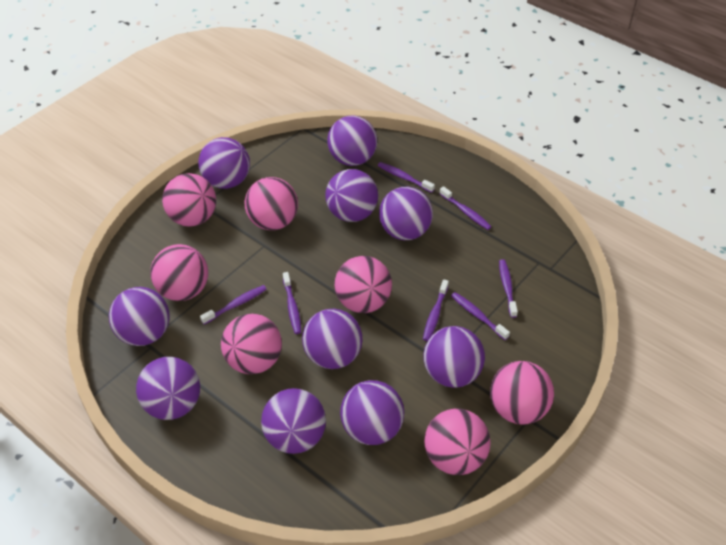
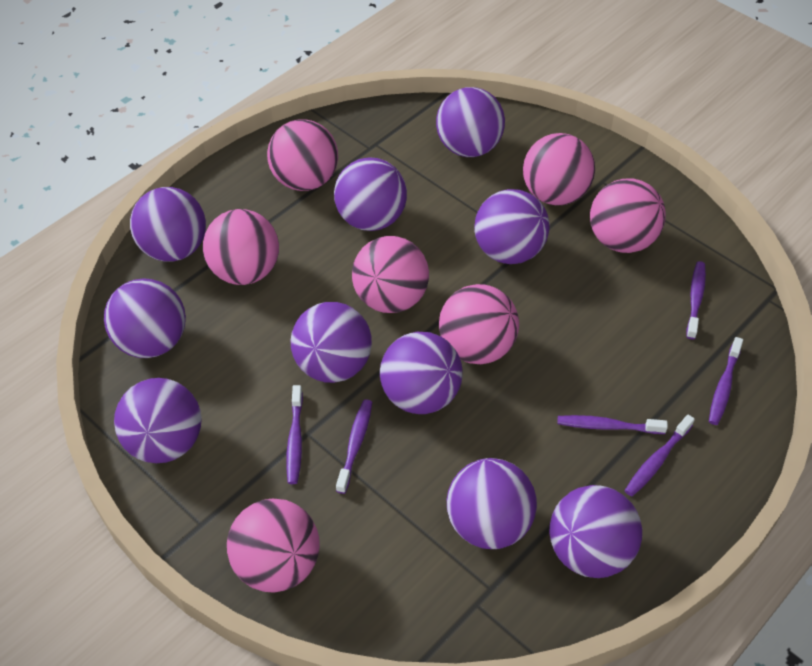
purple toothbrush: 7 -> 6

